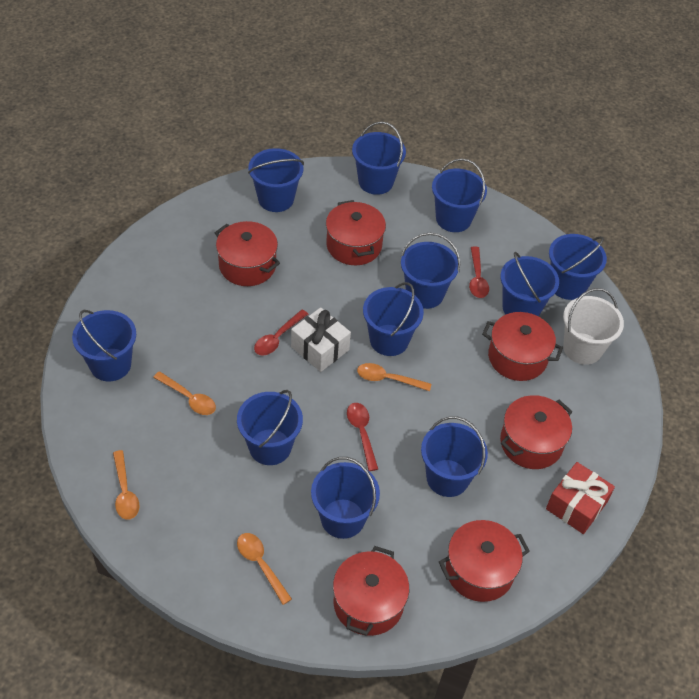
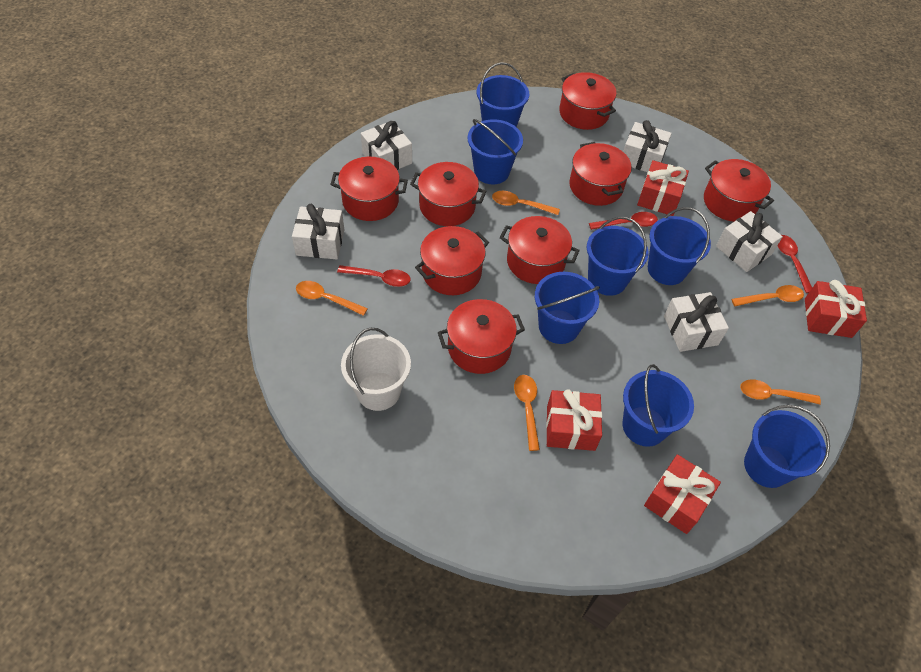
blue bucket: 11 -> 7
orange spoon: 4 -> 5
red gift: 1 -> 4
red pot: 6 -> 8
white gift: 1 -> 5

